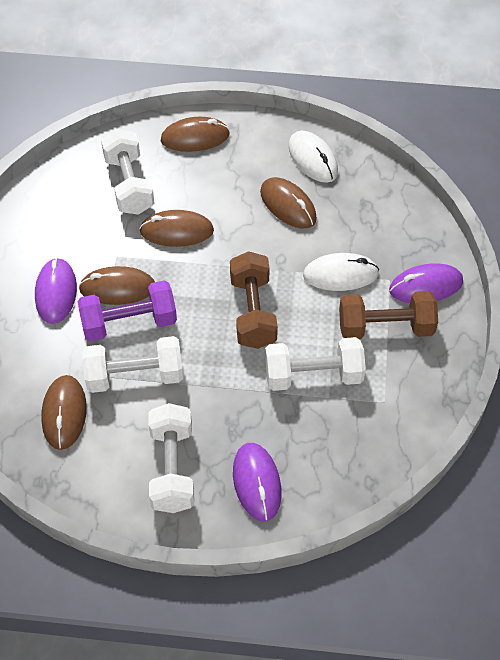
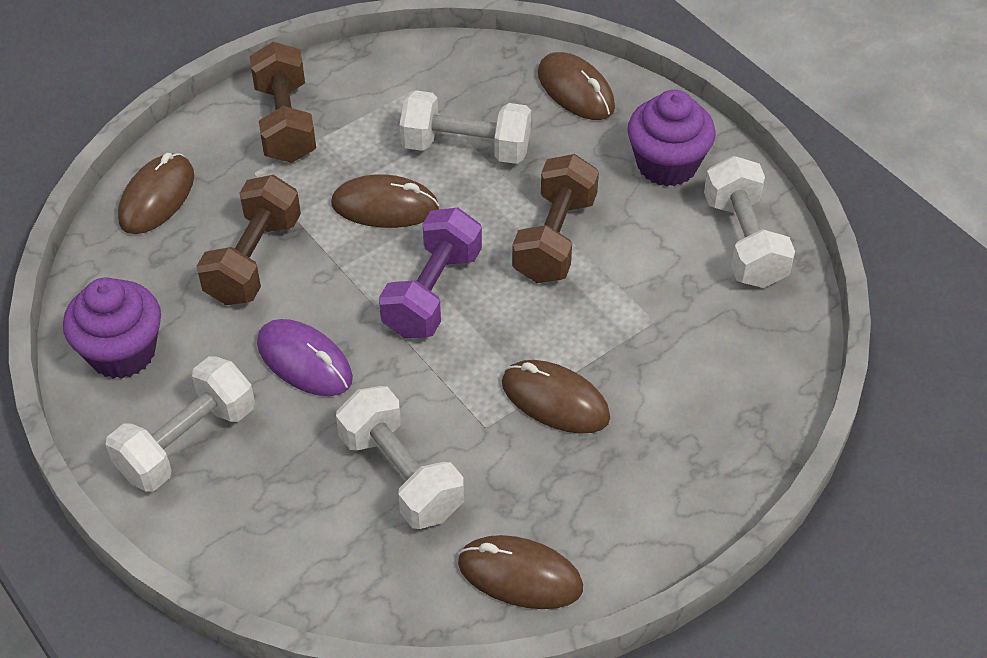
brown dumbbell: 2 -> 3
purple cupcake: 0 -> 2
purple mouse: 3 -> 1
white mouse: 2 -> 0

